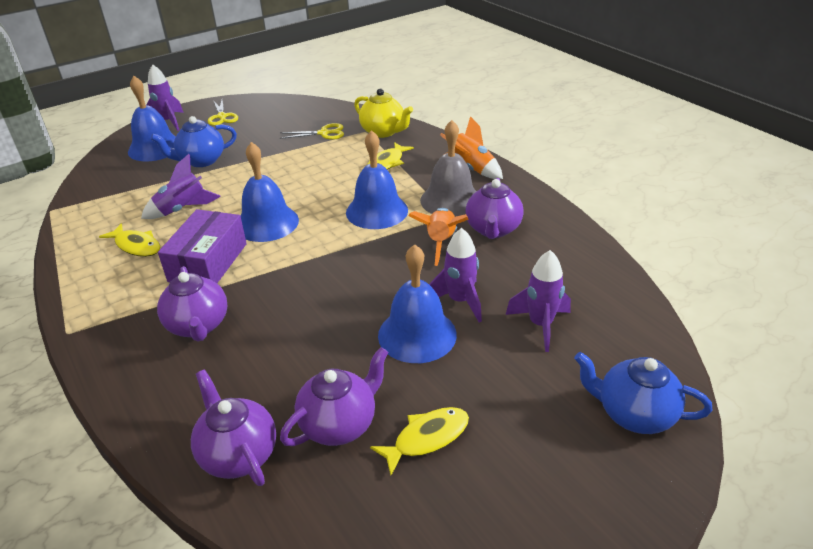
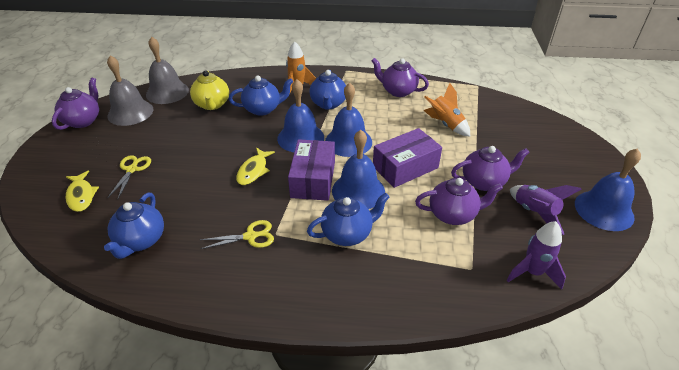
blue teapot: 2 -> 4
grey bell: 1 -> 2
purple box: 1 -> 2
purple rocket: 4 -> 2
yellow fish: 3 -> 2

